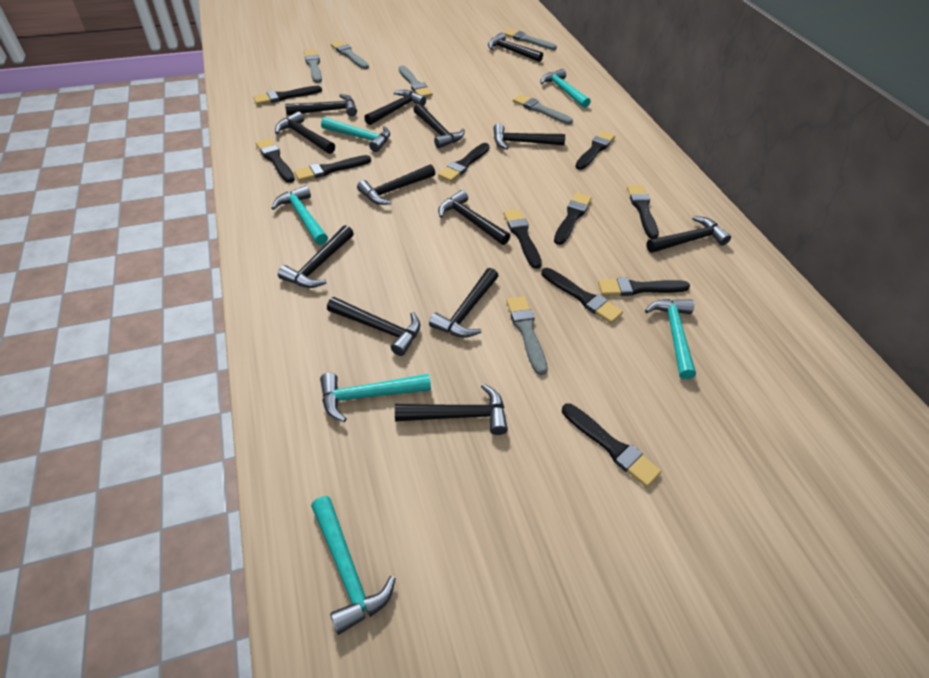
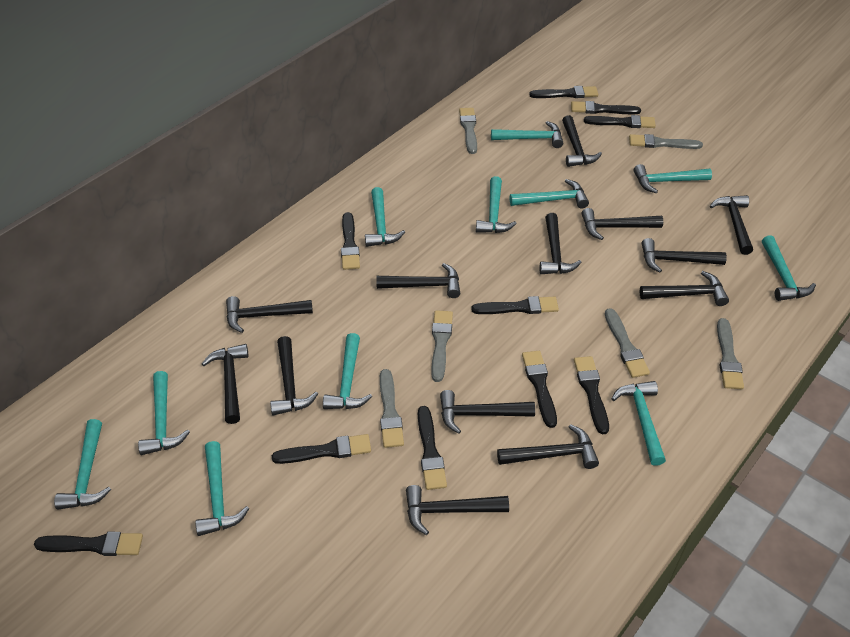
black brush: 11 -> 10
turquoise hammer: 6 -> 11

